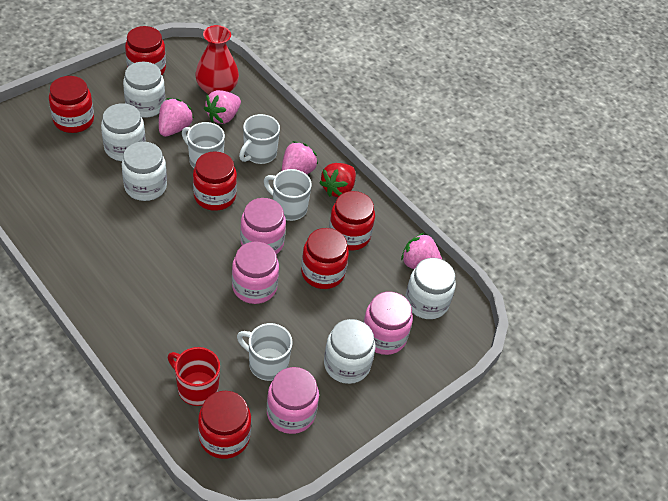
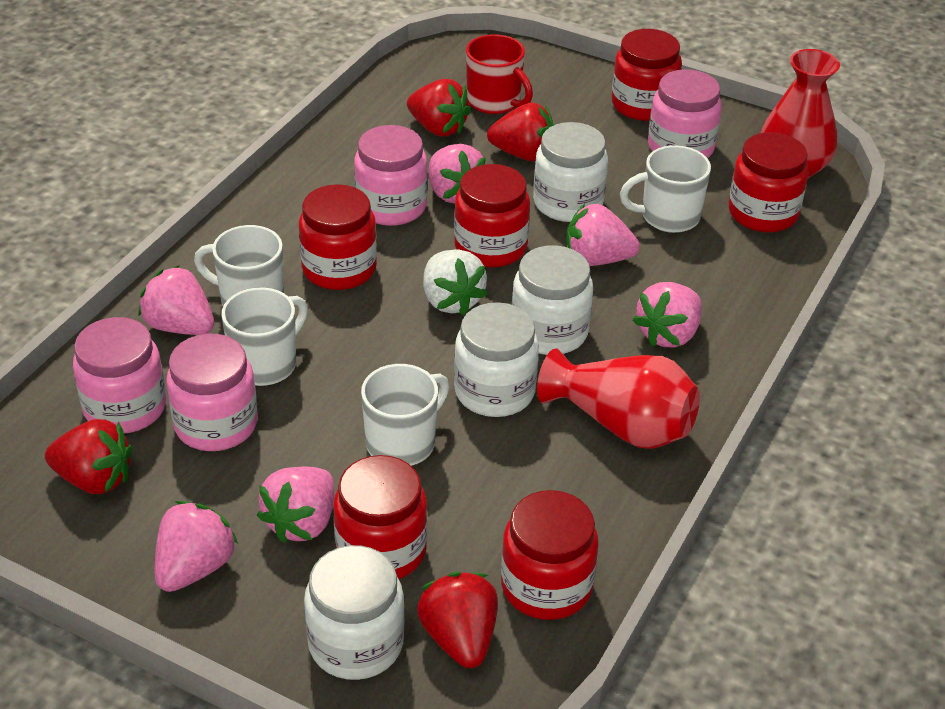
pink strawberry: 4 -> 6
red strawberry: 1 -> 4
red vase: 1 -> 2
white jar: 5 -> 4
white strawberry: 0 -> 1

